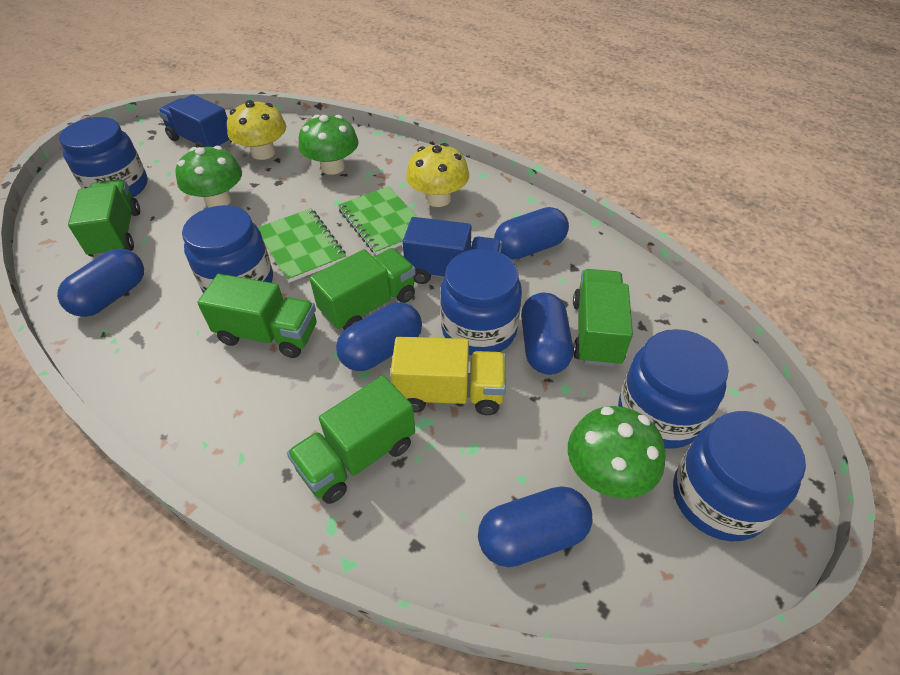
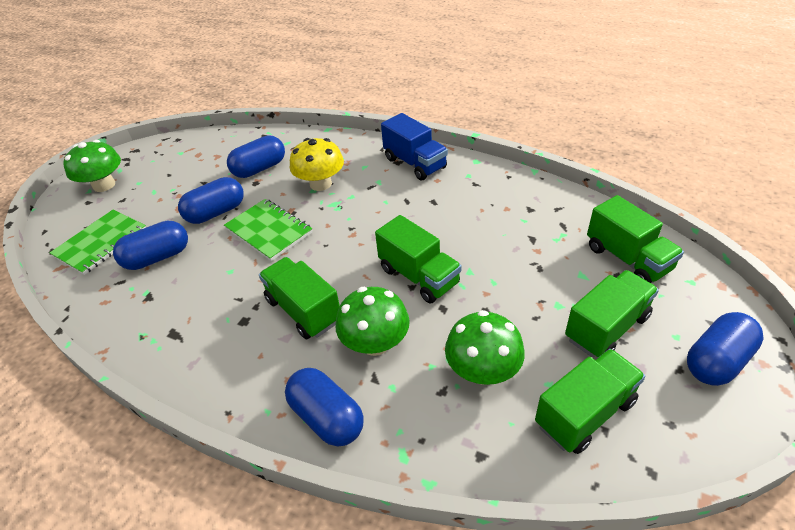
blue jar: 5 -> 0
blue truck: 2 -> 1
yellow mushroom: 2 -> 1
yellow truck: 1 -> 0

